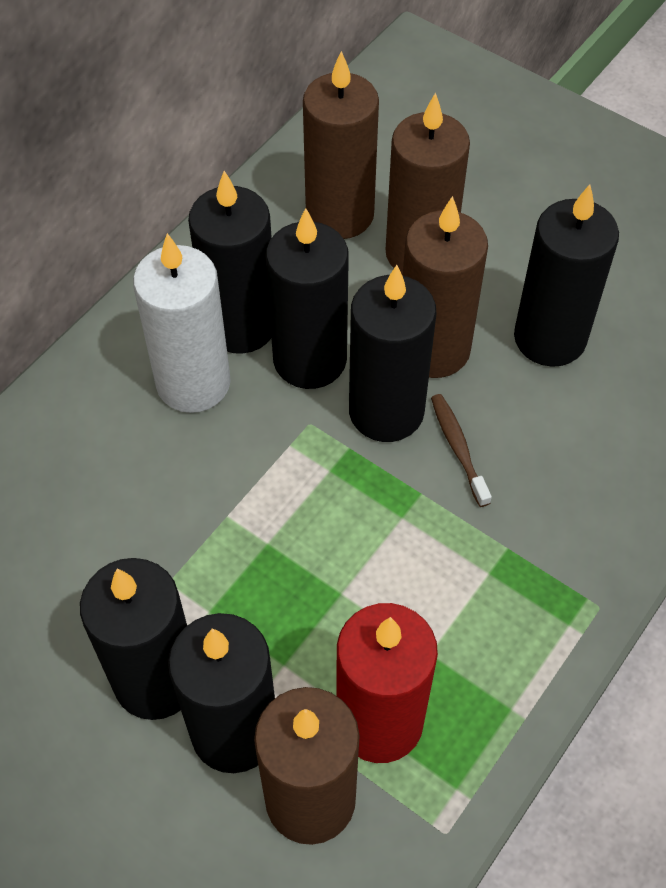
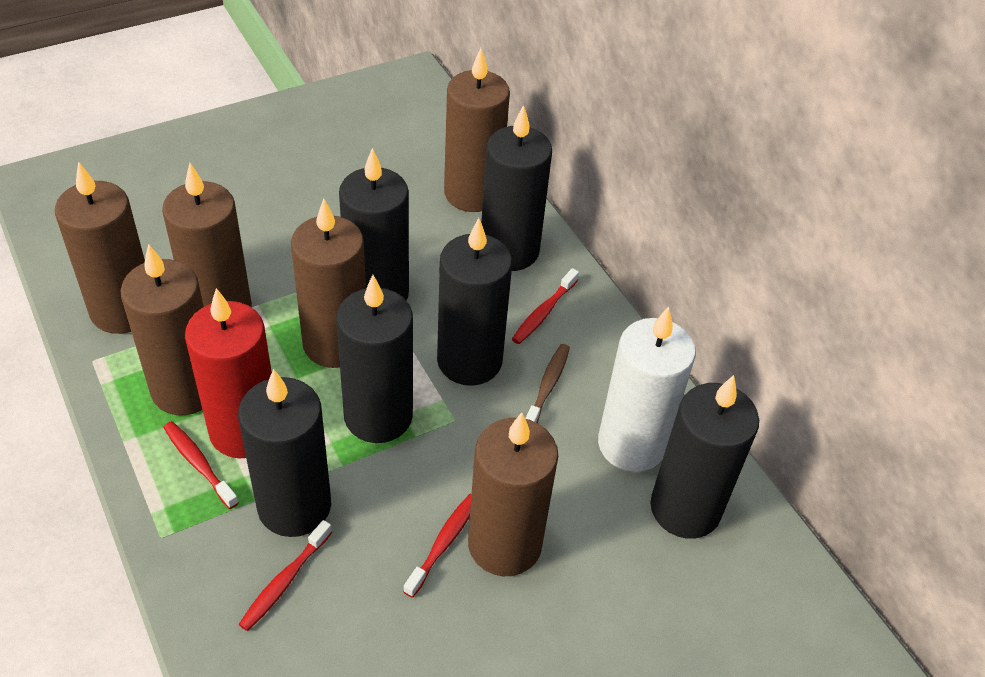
brown candle: 4 -> 6
red toothbrush: 0 -> 4

